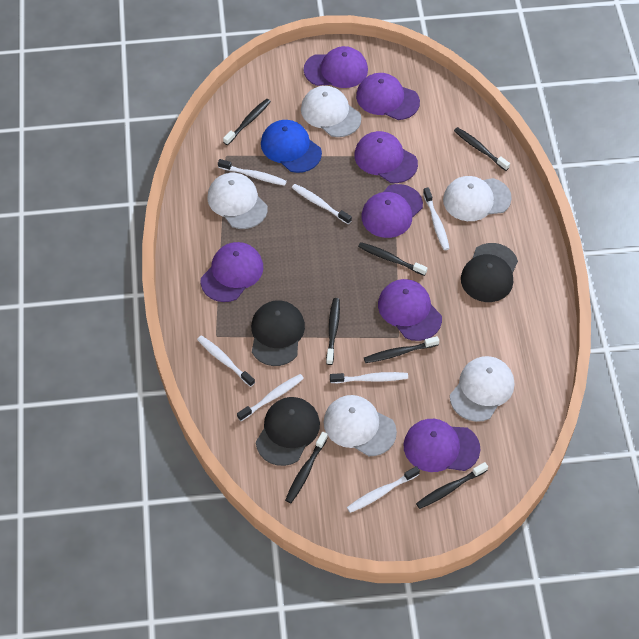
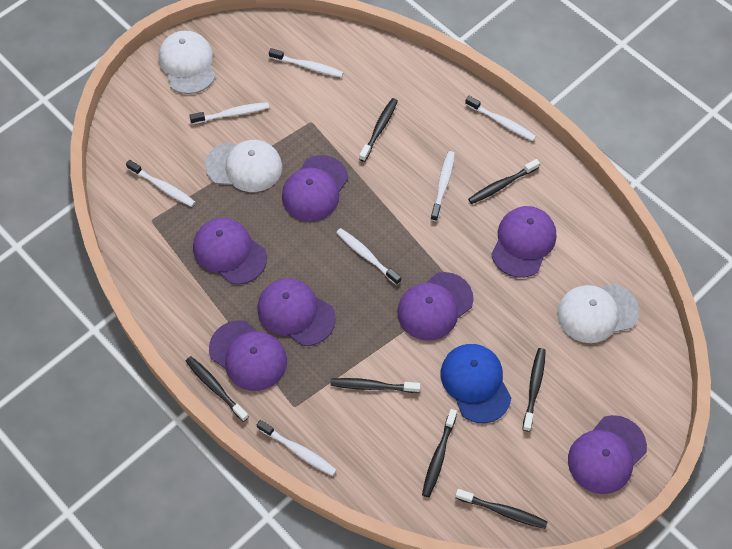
black cap: 3 -> 0
white cap: 5 -> 3

